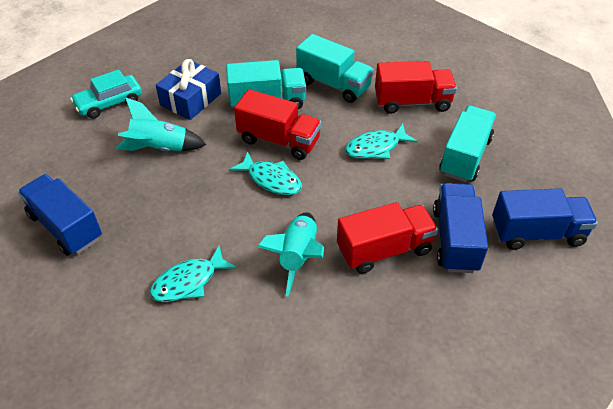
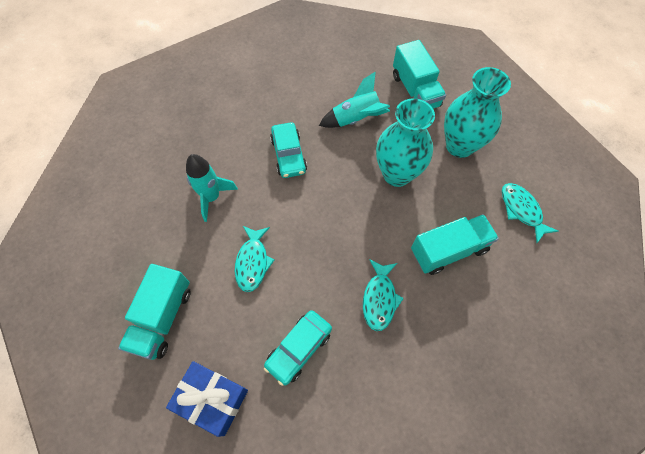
blue truck: 3 -> 0
red truck: 3 -> 0
turquoise car: 1 -> 2
turquoise vase: 0 -> 2

